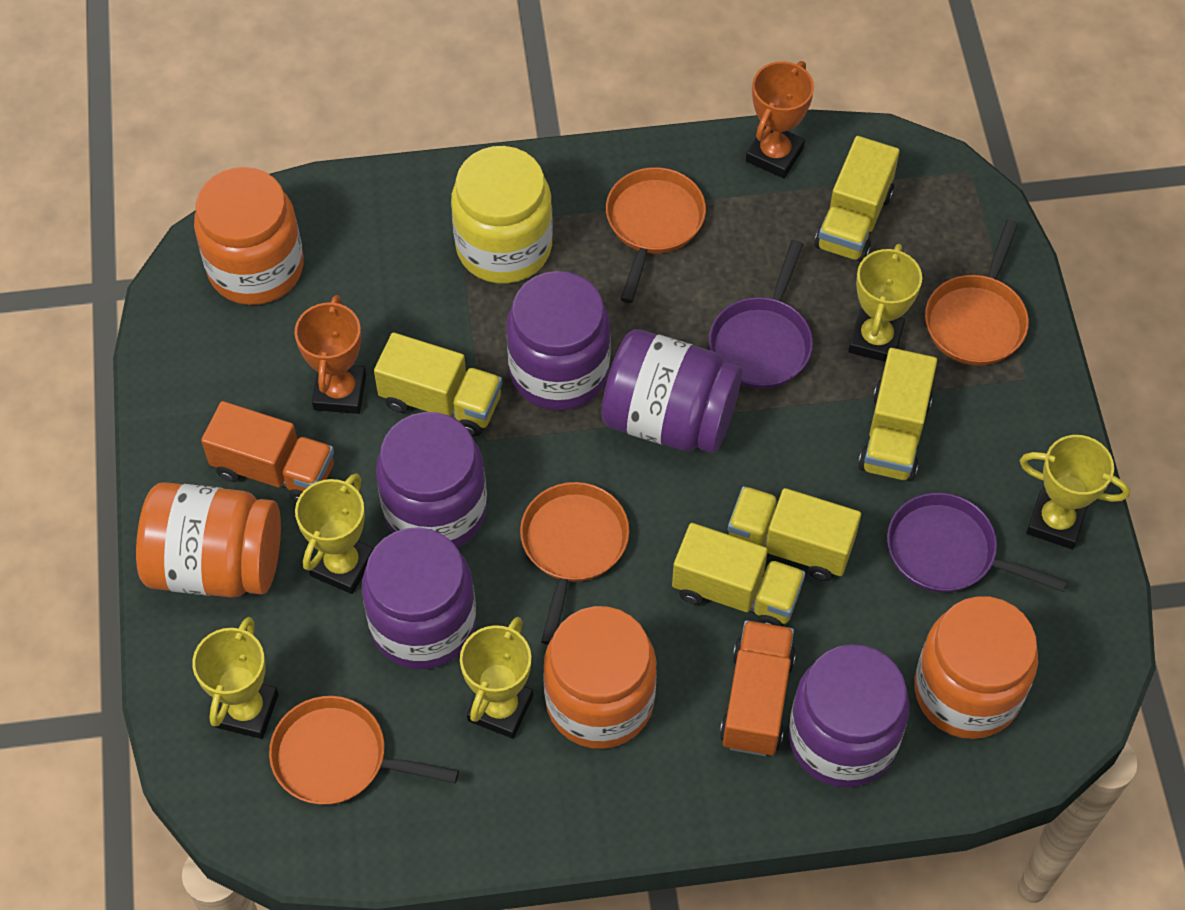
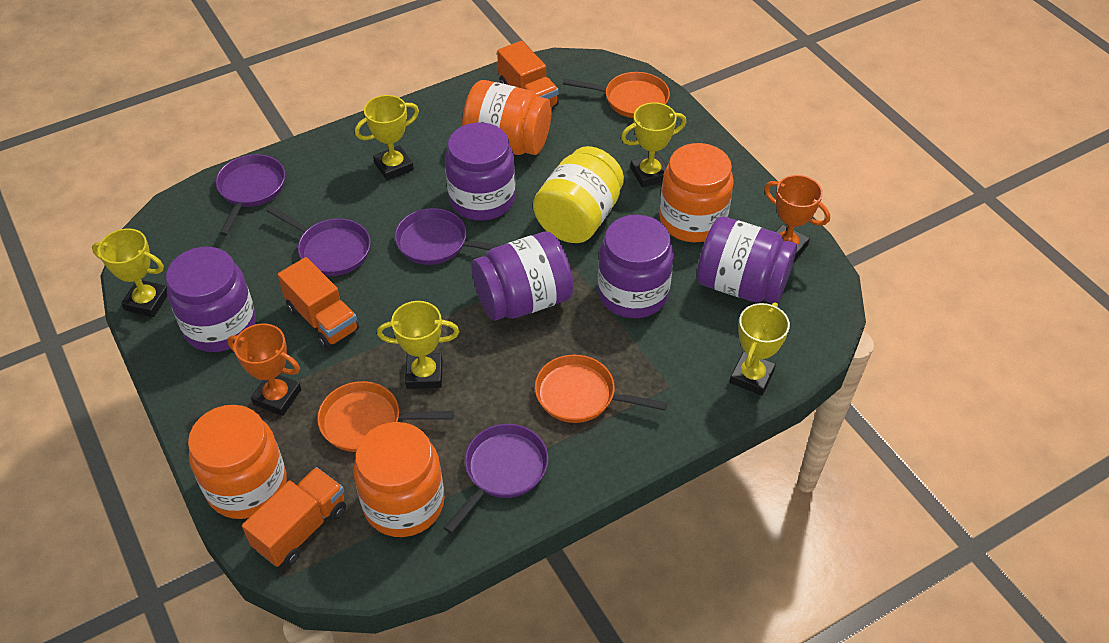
orange pan: 4 -> 3
orange truck: 2 -> 3
purple pan: 2 -> 4
yellow truck: 5 -> 0

